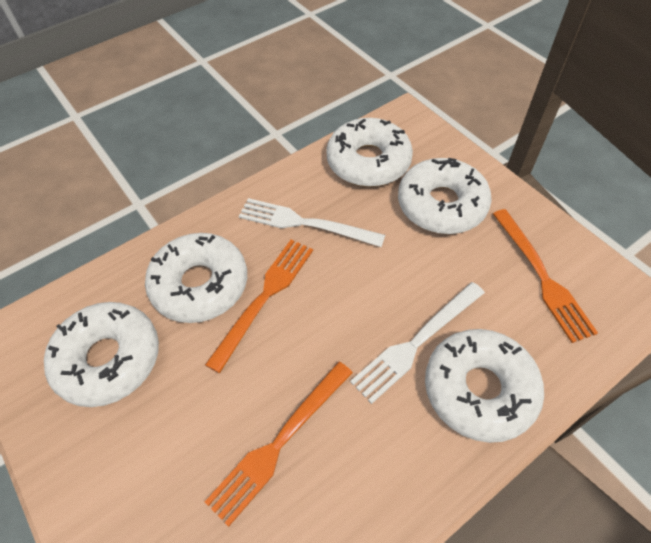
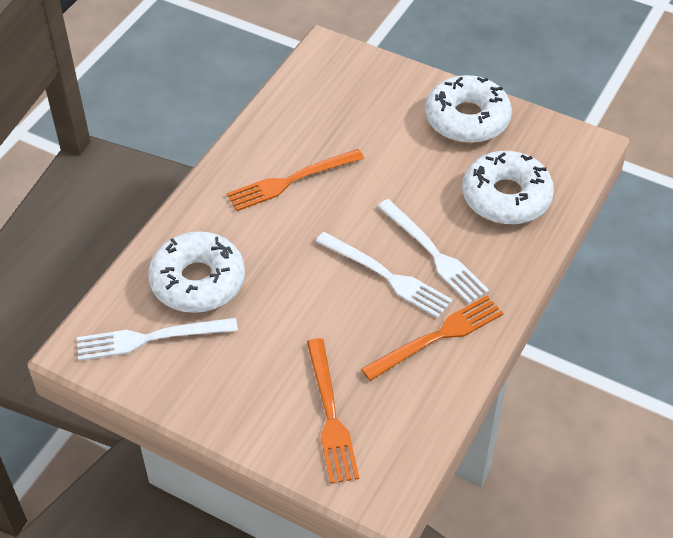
white donut: 5 -> 3
white fork: 2 -> 3

